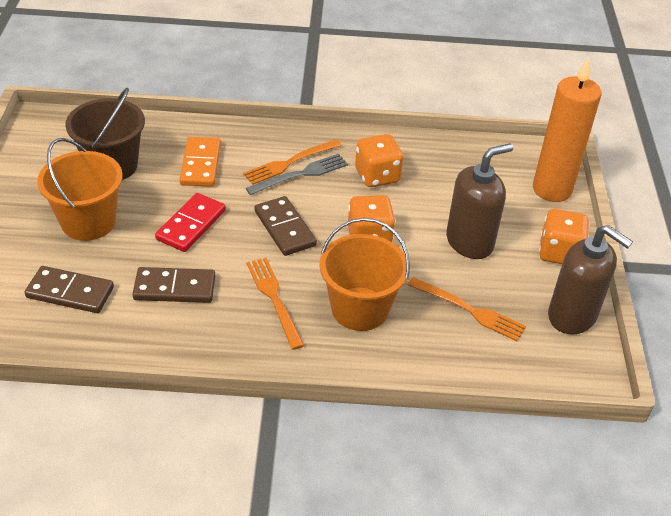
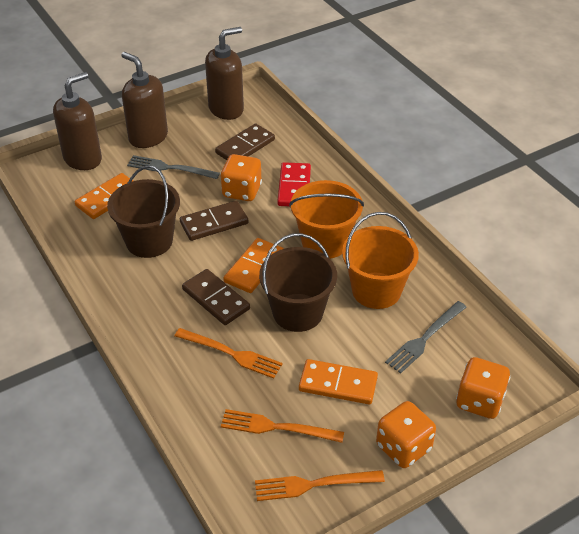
brown bucket: 1 -> 2
brown soap dispenser: 2 -> 3
grey fork: 1 -> 2
orange candle: 1 -> 0
orange domino: 1 -> 3

